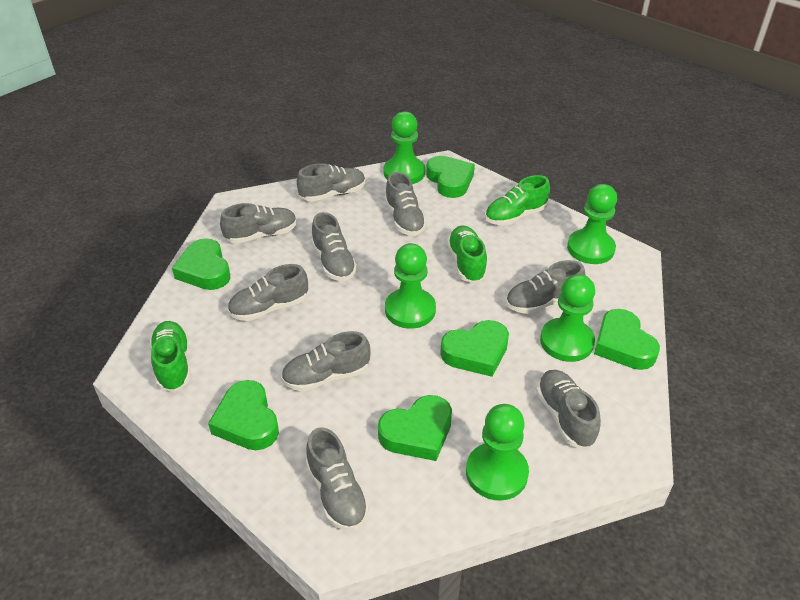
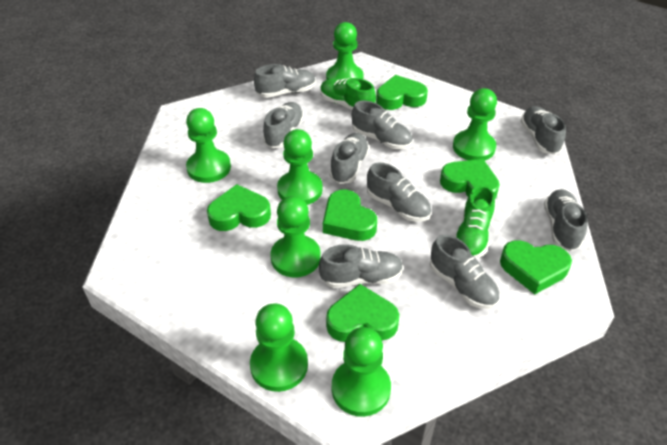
green pawn: 5 -> 7
green shoe: 3 -> 2

